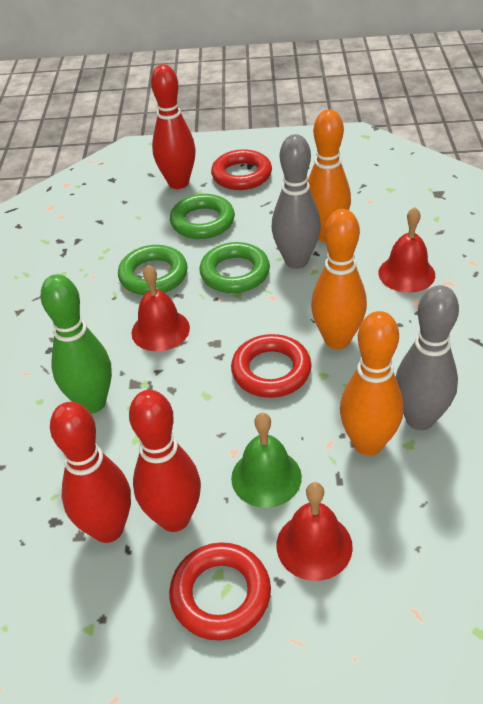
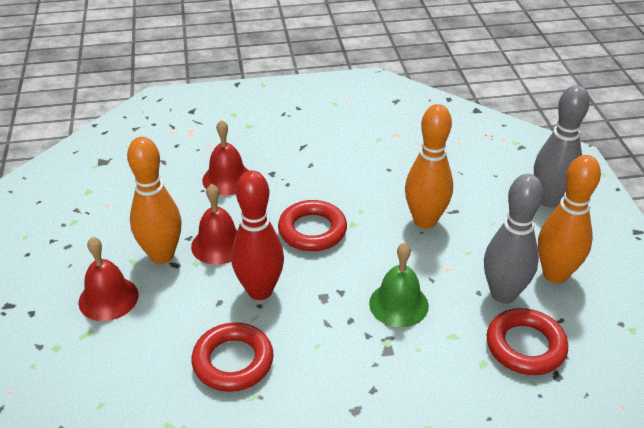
green bowling pin: 1 -> 0
green ring: 3 -> 0
red bowling pin: 3 -> 1

